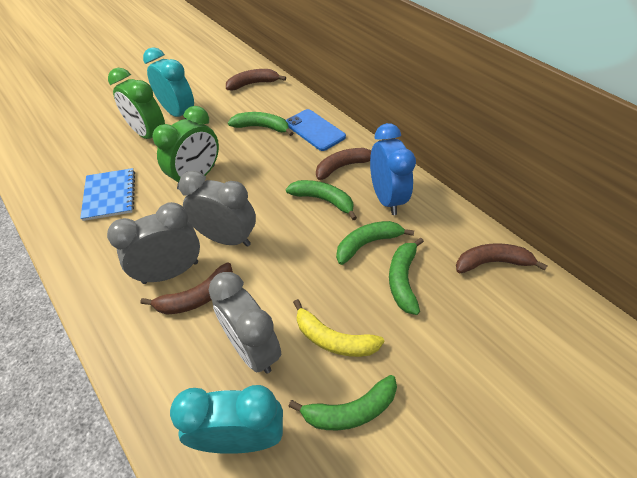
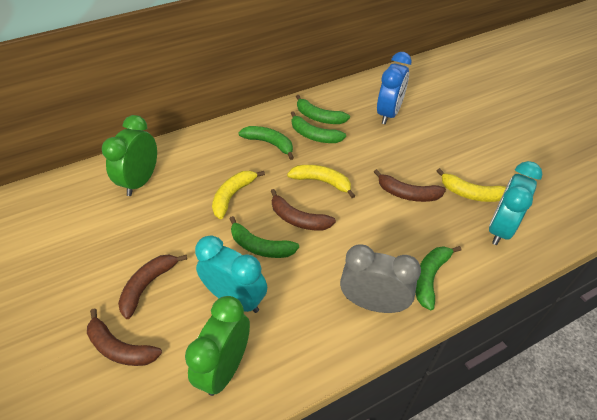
blue notebook: 1 -> 0
blue phone: 1 -> 0
grey clock: 3 -> 1
yellow banana: 1 -> 3

